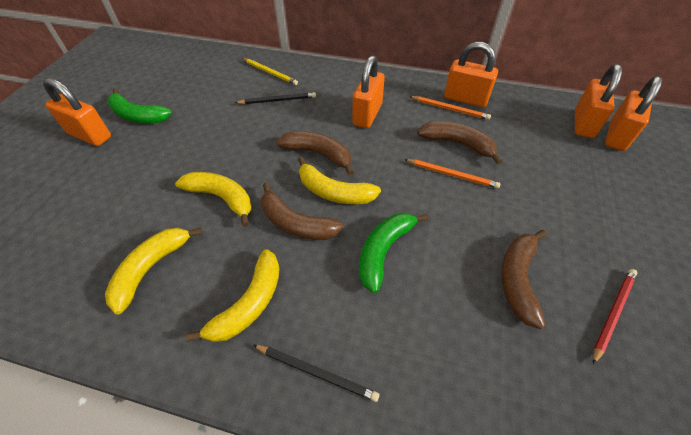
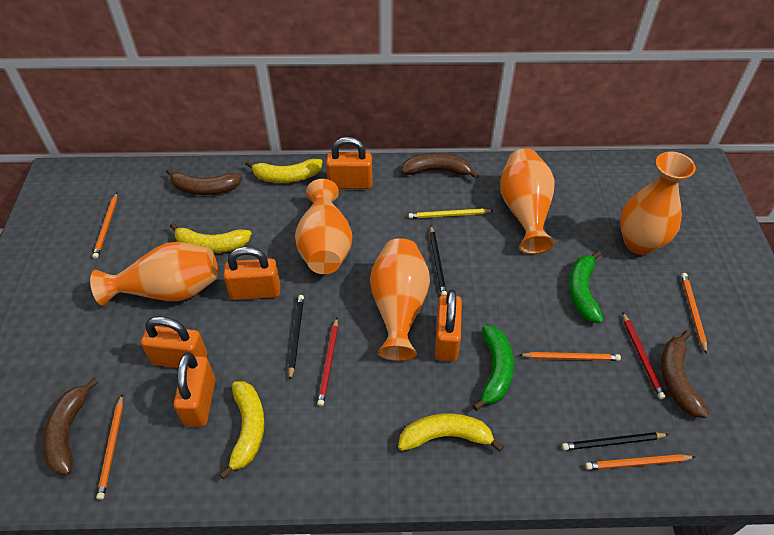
black pencil: 2 -> 3
orange pencil: 2 -> 5
orange vase: 0 -> 5
red pencil: 1 -> 2

